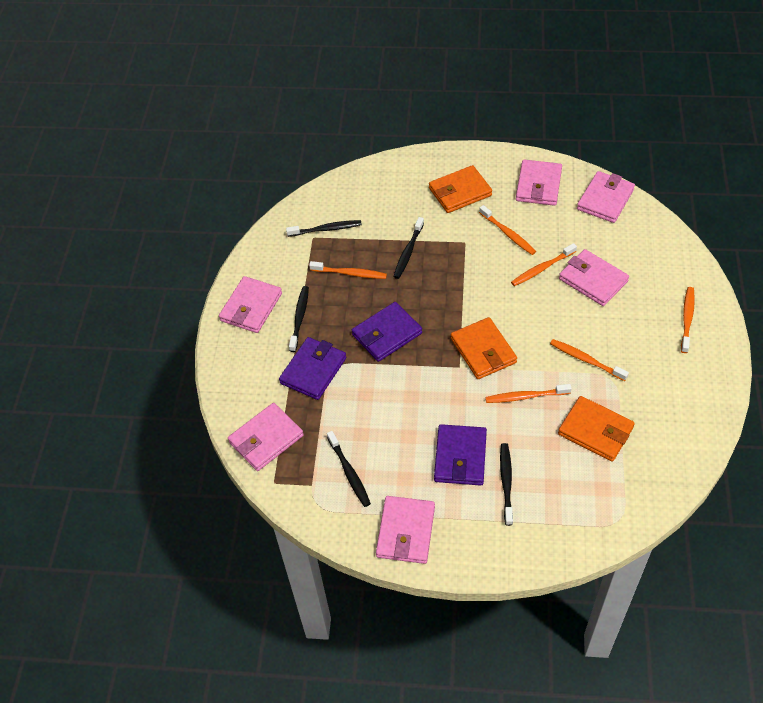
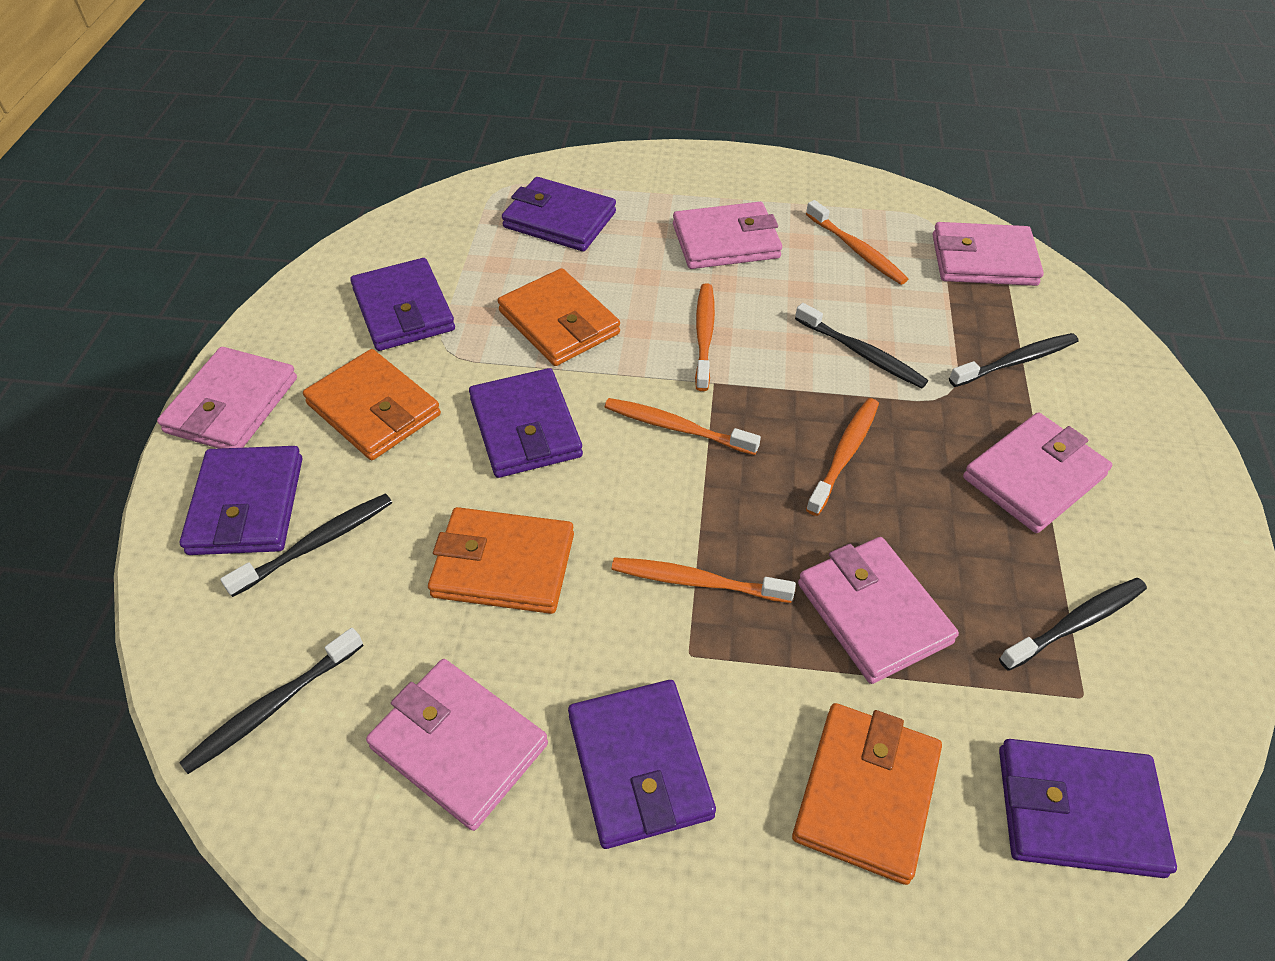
orange toothbrush: 6 -> 5
orange wallet: 3 -> 4
purple wallet: 3 -> 6

